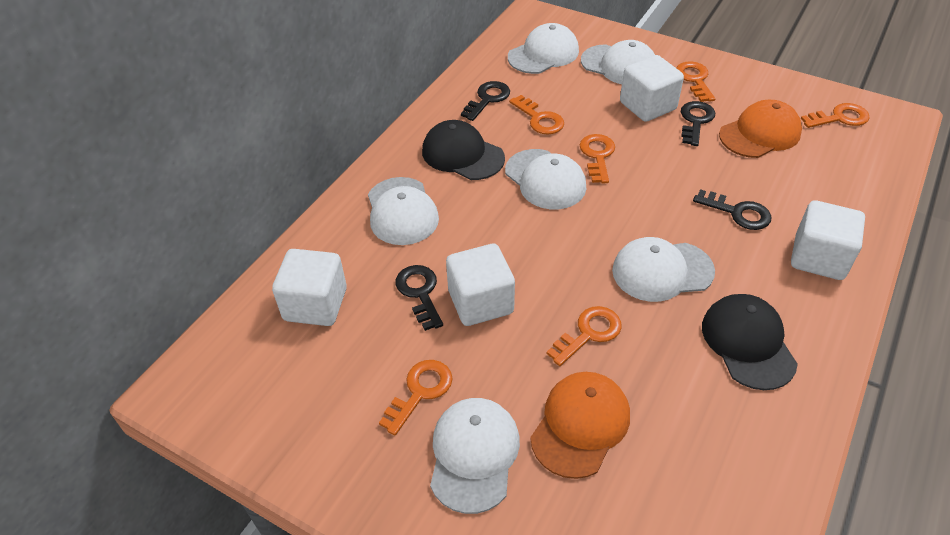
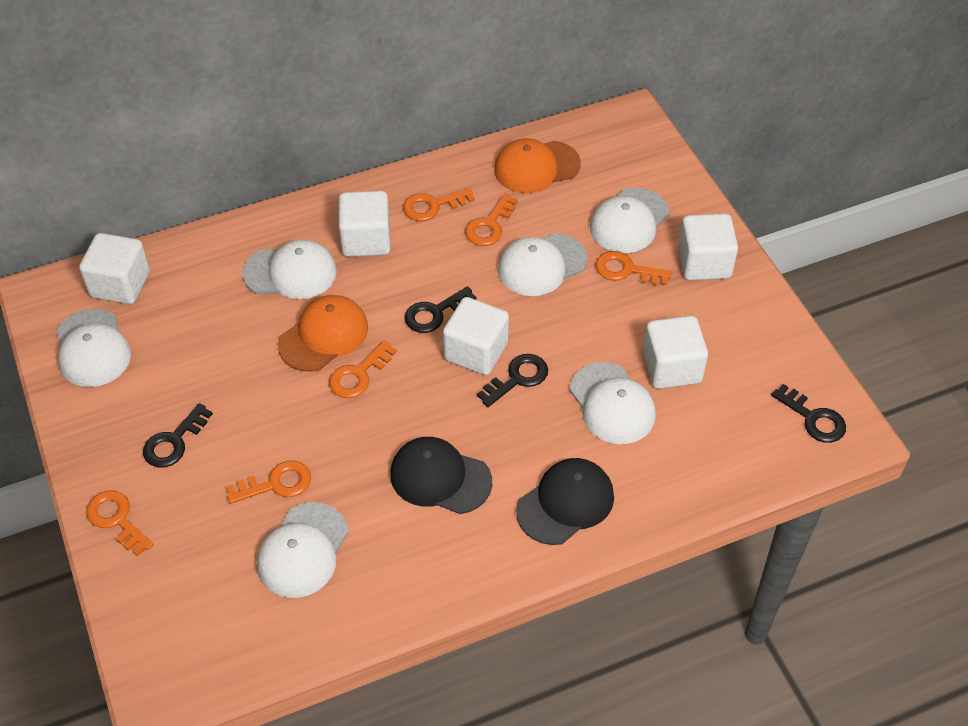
white cube: 4 -> 5

